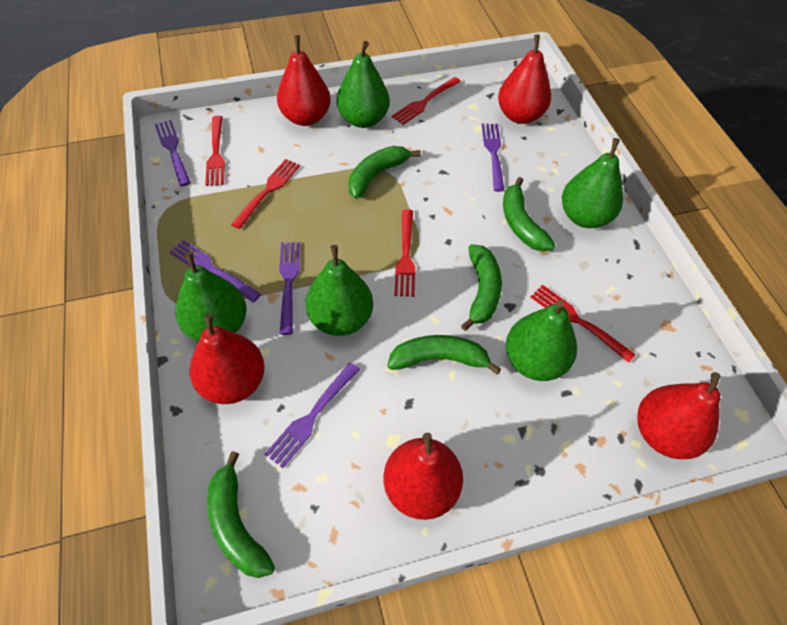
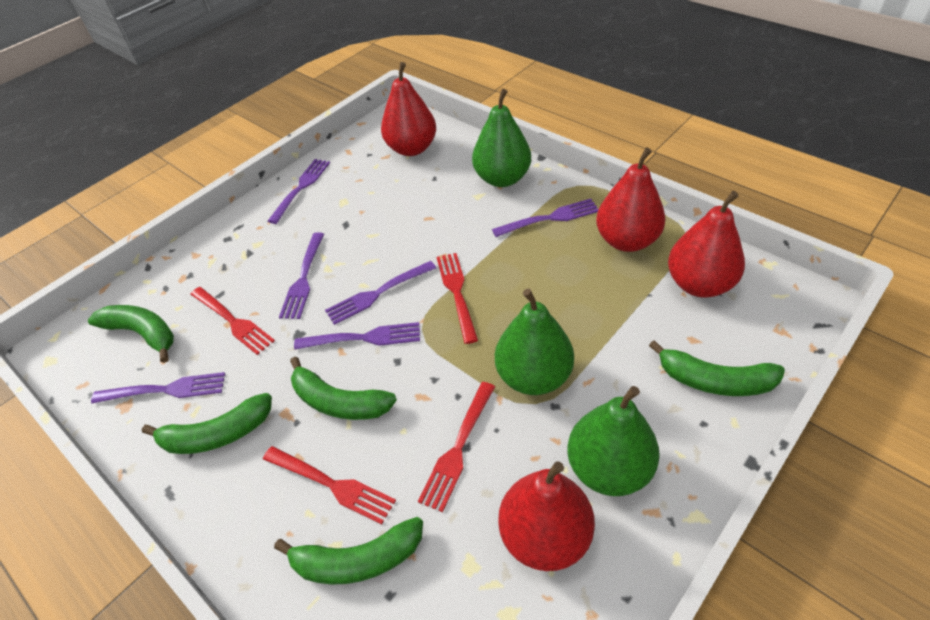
green pear: 5 -> 3
purple fork: 5 -> 6
red fork: 5 -> 4
red pear: 5 -> 4

